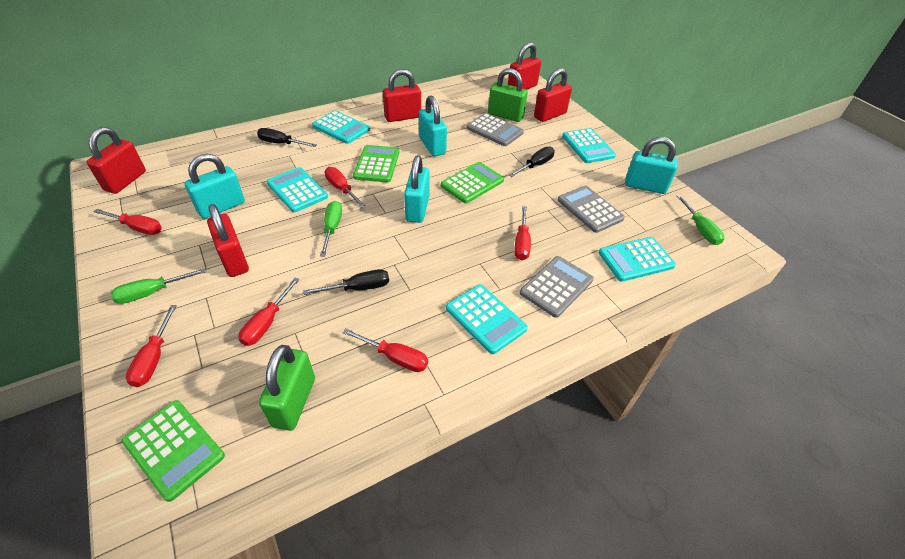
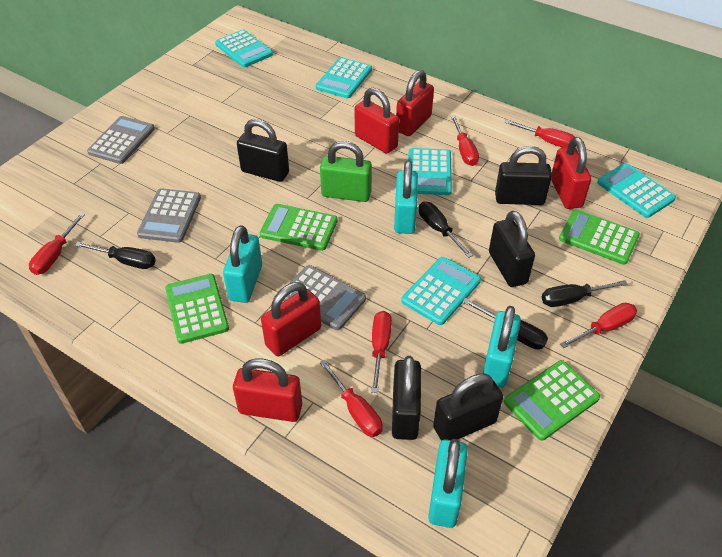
black padlock: 0 -> 5
black screwdriver: 3 -> 4
green calculator: 3 -> 4
green padlock: 2 -> 1
green screwdriver: 3 -> 0

